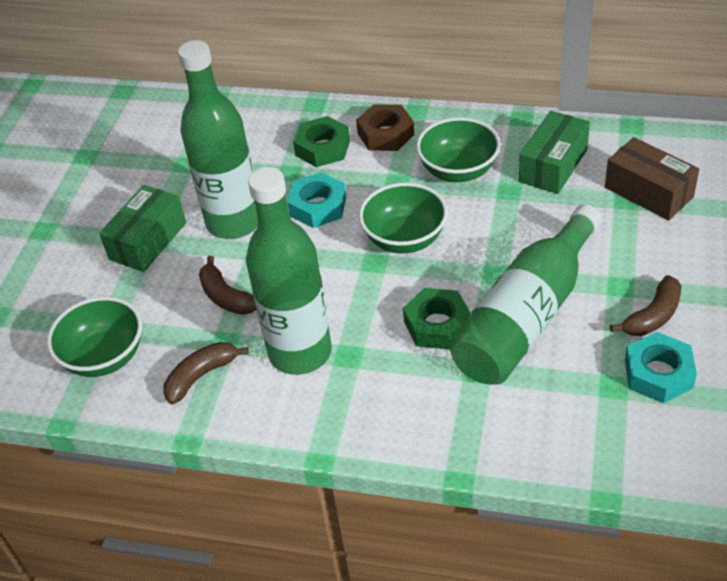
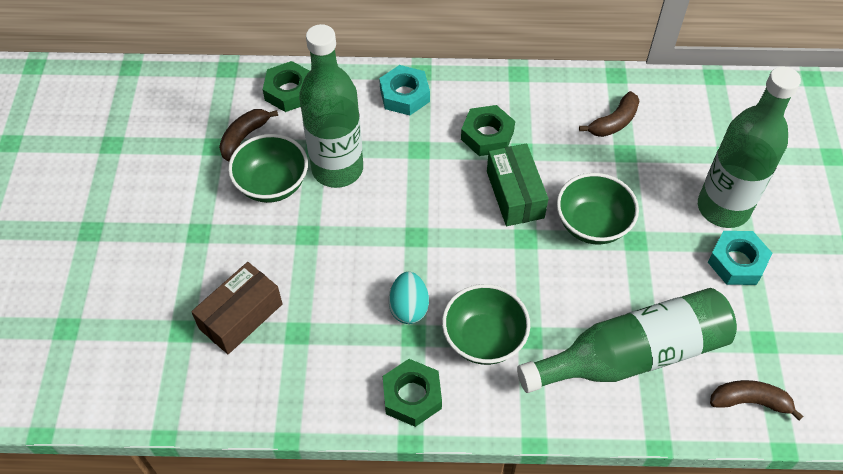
brown nut: 1 -> 0
green box: 2 -> 1
green nut: 2 -> 3
turquoise egg: 0 -> 1

